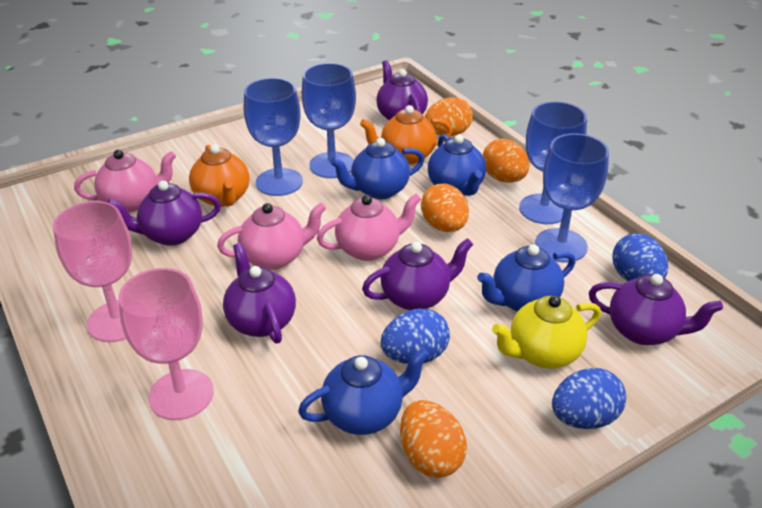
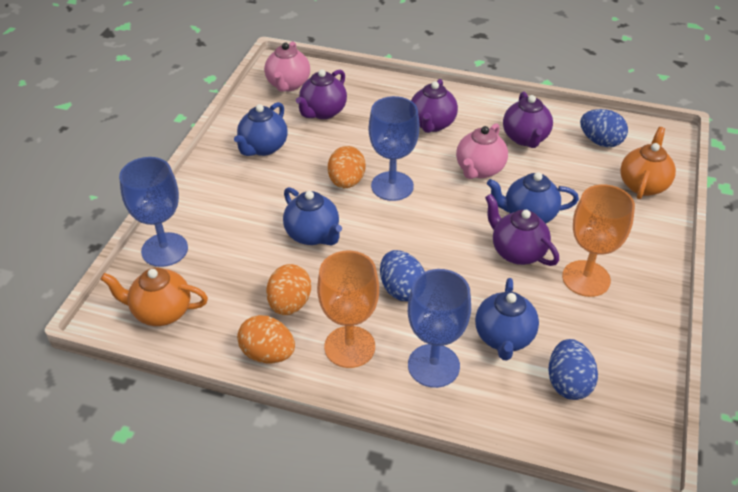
blue goblet: 4 -> 3
orange egg: 4 -> 3
orange goblet: 0 -> 2
pink goblet: 2 -> 0
pink teapot: 3 -> 2
purple teapot: 5 -> 4
yellow teapot: 1 -> 0

